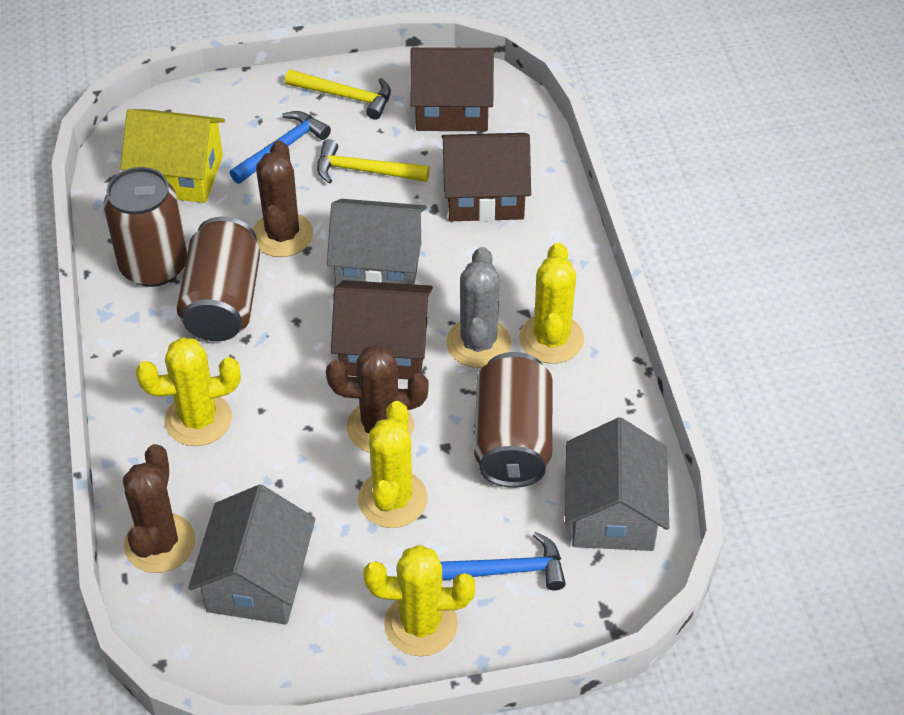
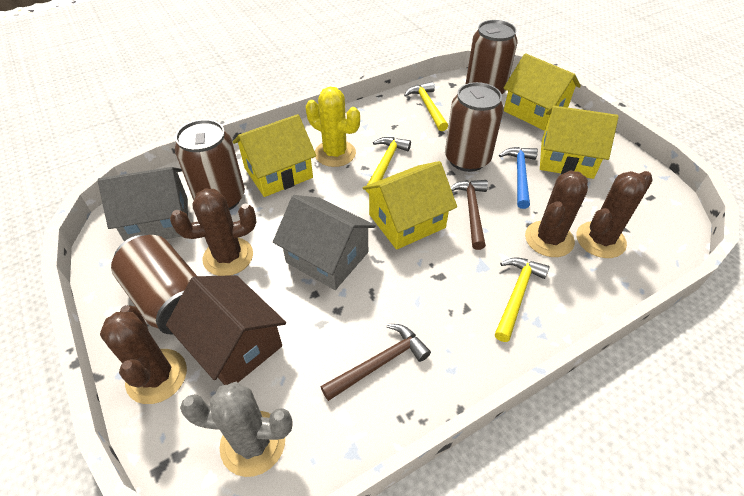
blue hammer: 2 -> 1
brown cactus: 3 -> 4
brown can: 3 -> 4
brown hammer: 0 -> 2
brown house: 3 -> 1
grey house: 3 -> 2
yellow cactus: 4 -> 1
yellow hammer: 2 -> 3
yellow house: 1 -> 4

